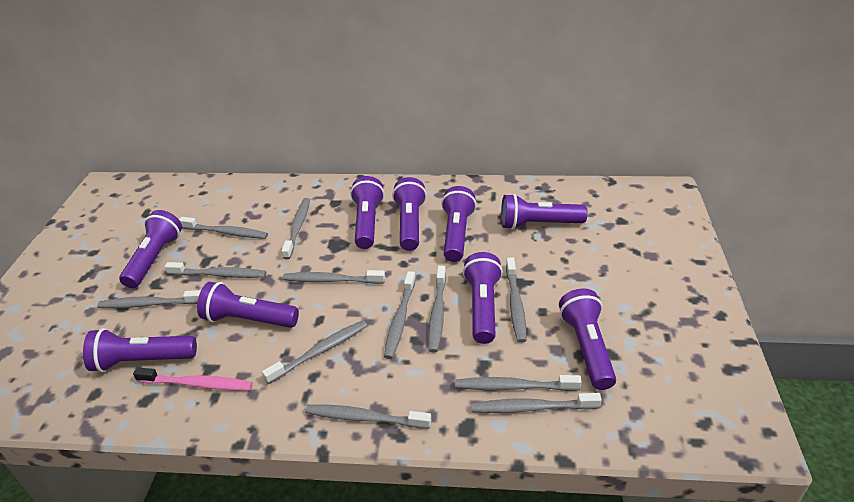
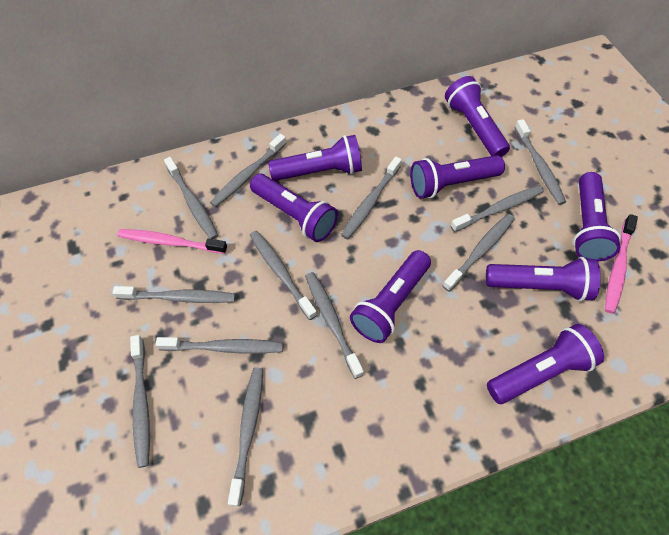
pink toothbrush: 1 -> 2
purple flashlight: 9 -> 8

